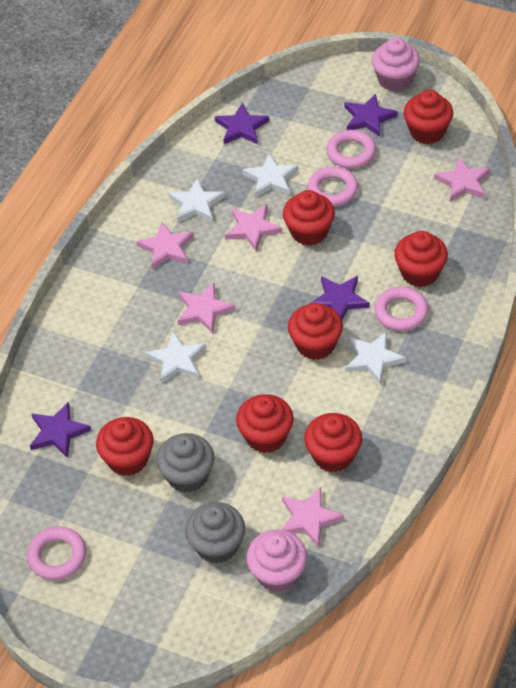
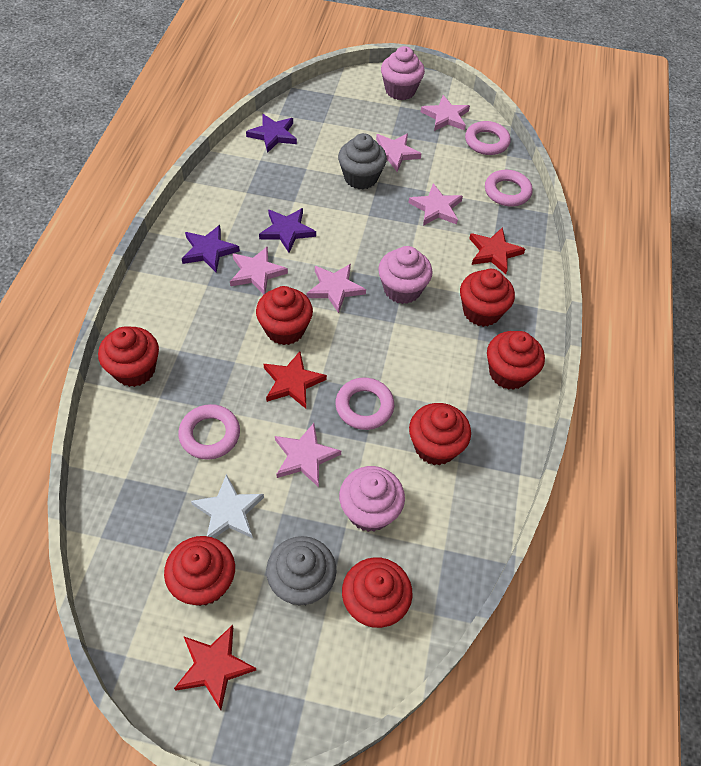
pink cupcake: 2 -> 3
pink star: 5 -> 6
purple star: 4 -> 3
red star: 0 -> 3
white star: 4 -> 1

